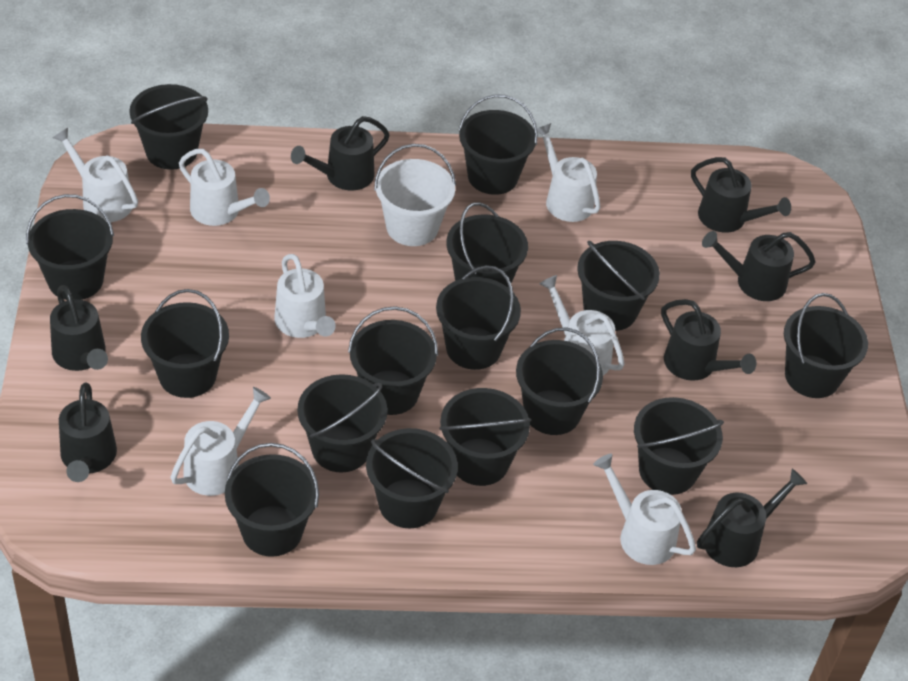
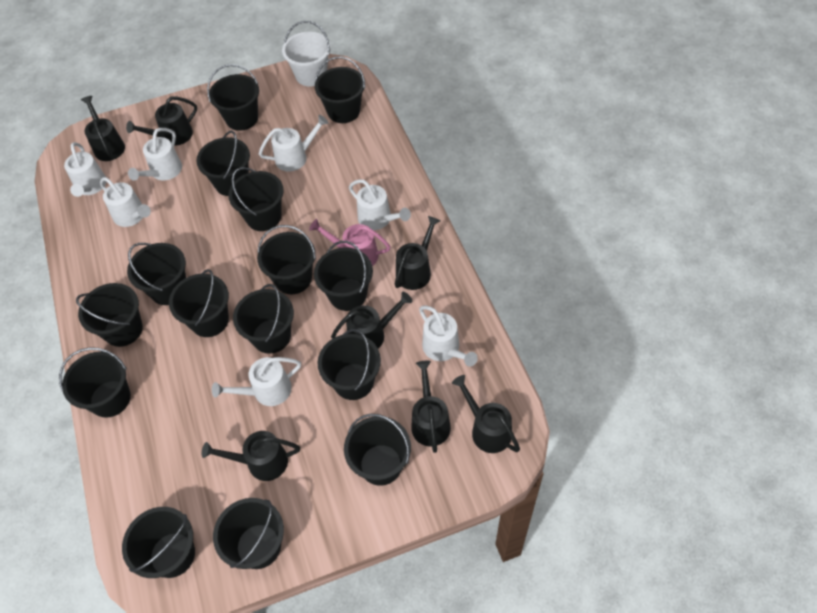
pink watering can: 0 -> 1

